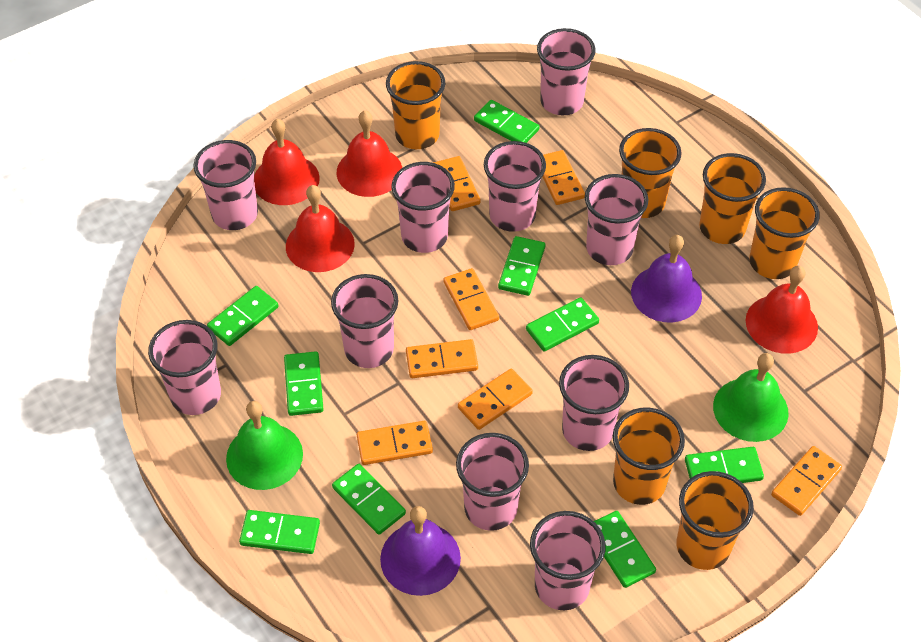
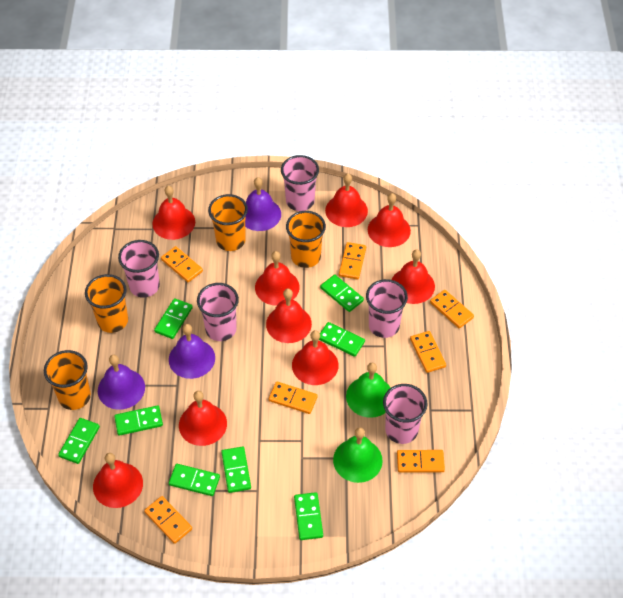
green domino: 9 -> 8
orange cup: 6 -> 4
pink cup: 10 -> 5
purple bell: 2 -> 3
red bell: 4 -> 9

